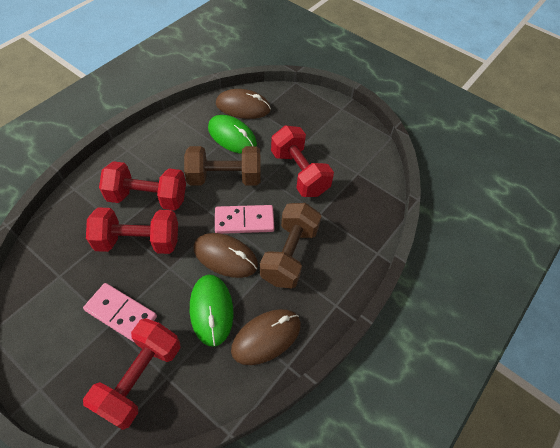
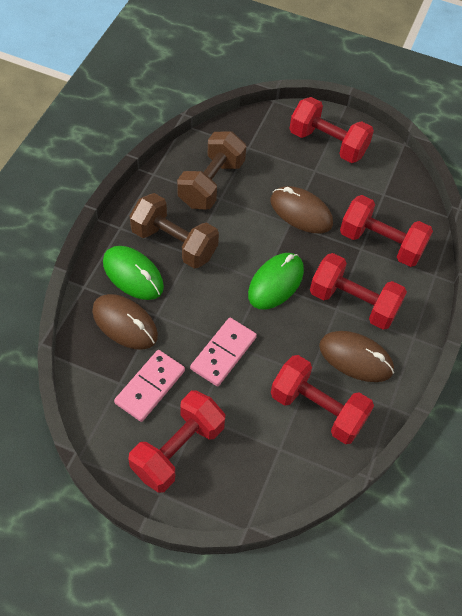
red dumbbell: 4 -> 5

